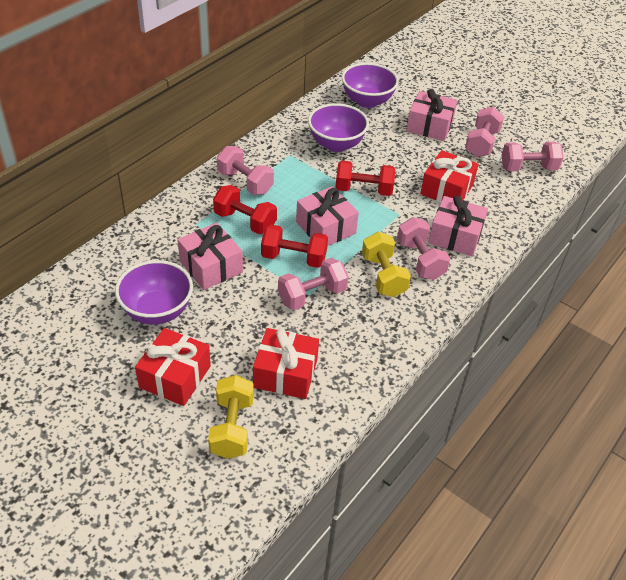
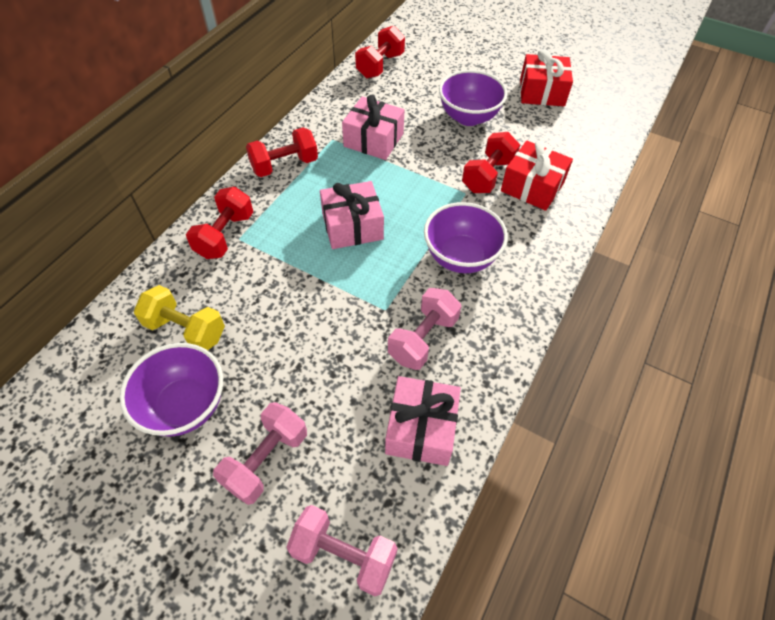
pink dumbbell: 5 -> 3
pink gift: 4 -> 3
red dumbbell: 3 -> 4
red gift: 3 -> 2
yellow dumbbell: 2 -> 1

